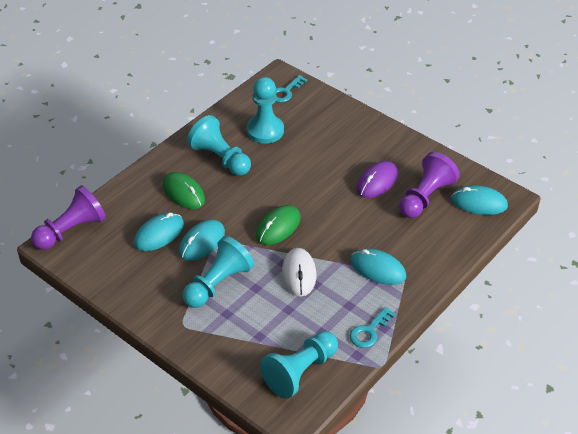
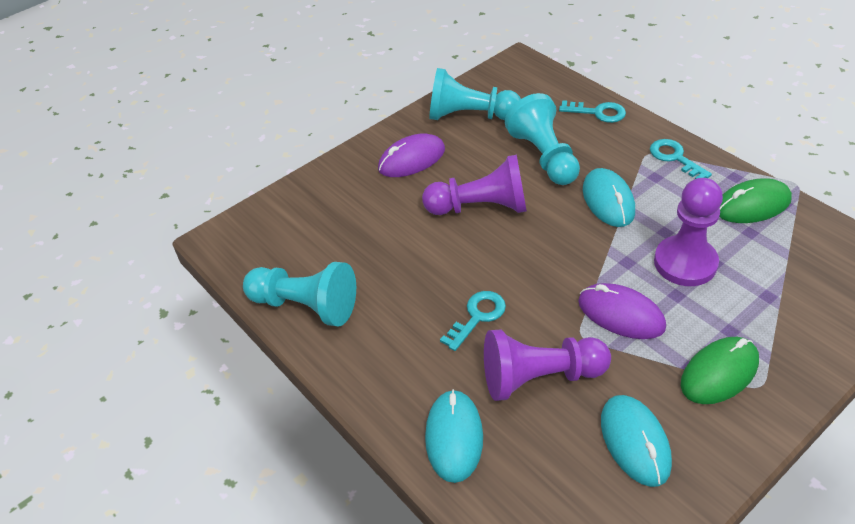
purple mouse: 1 -> 2
purple pawn: 2 -> 3
turquoise key: 2 -> 3
turquoise mouse: 4 -> 3
turquoise pawn: 4 -> 3
white mouse: 1 -> 0

